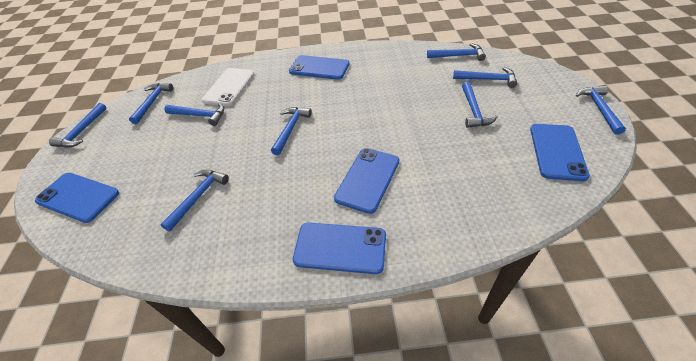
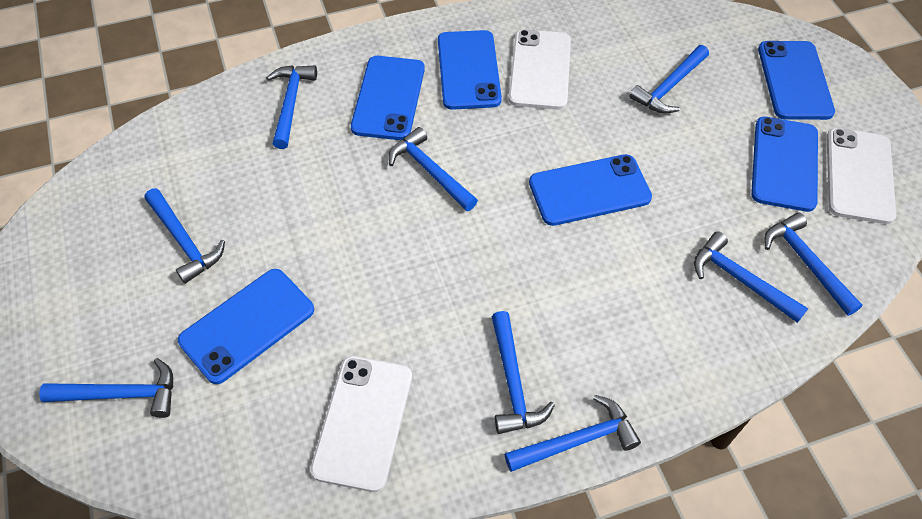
blue phone: 5 -> 6
white phone: 1 -> 3

